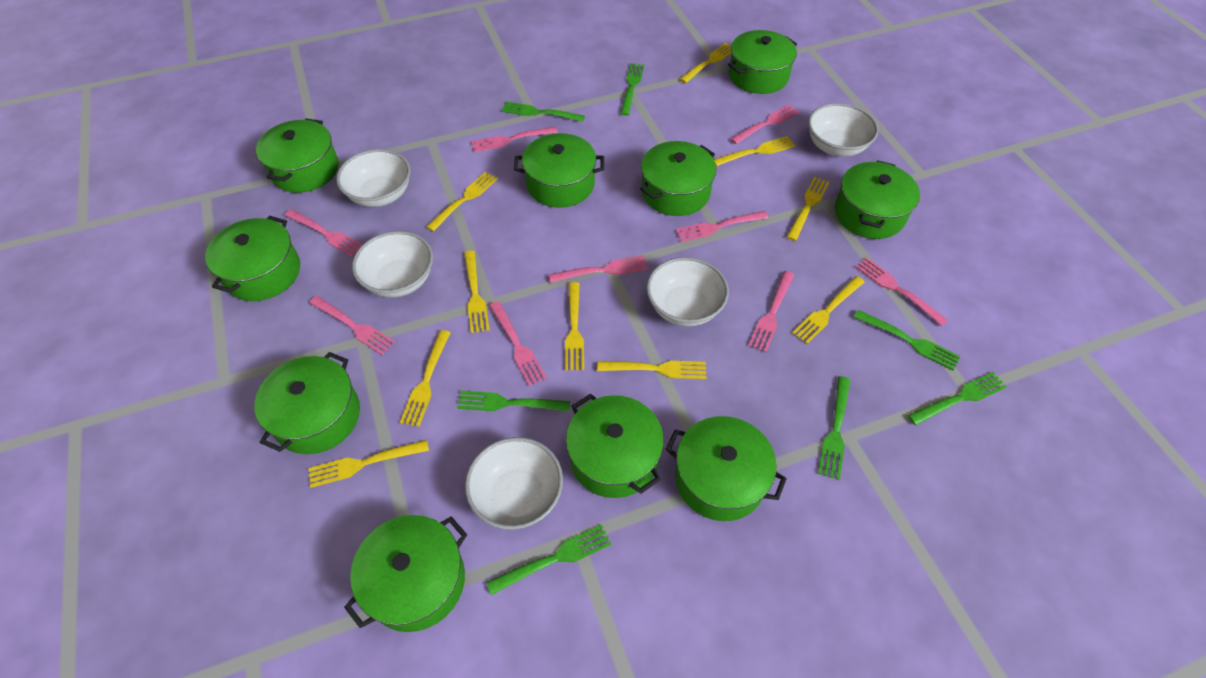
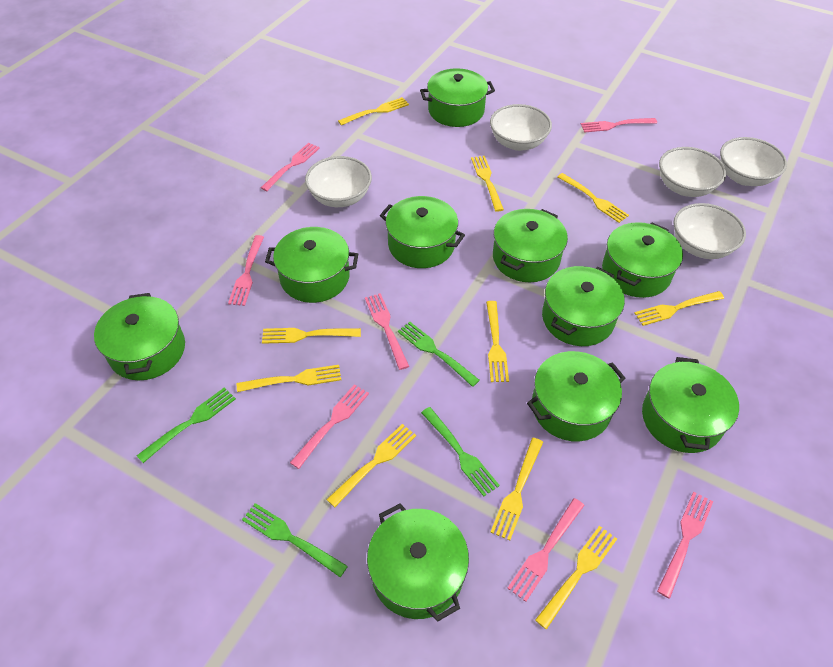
green fork: 7 -> 4
pink fork: 9 -> 7

